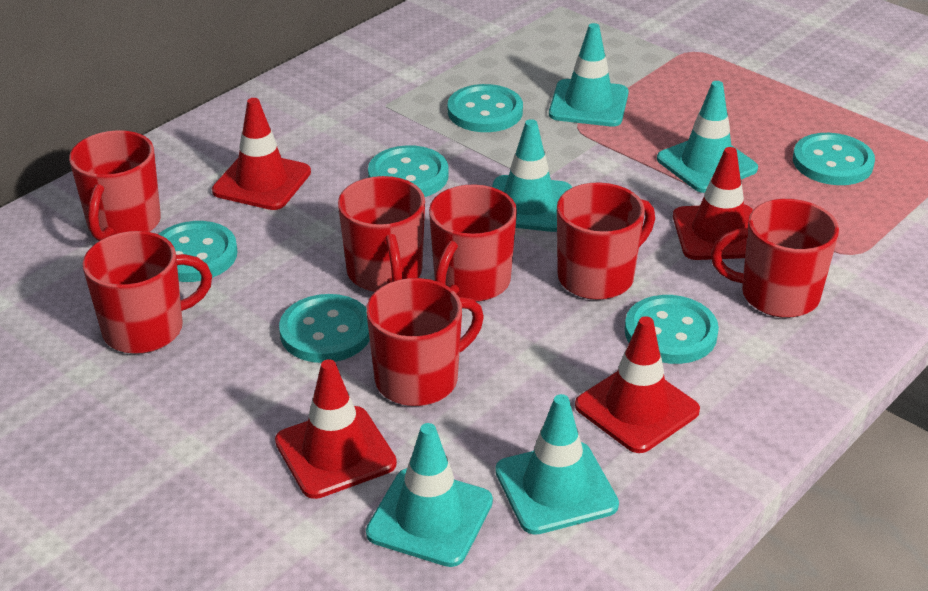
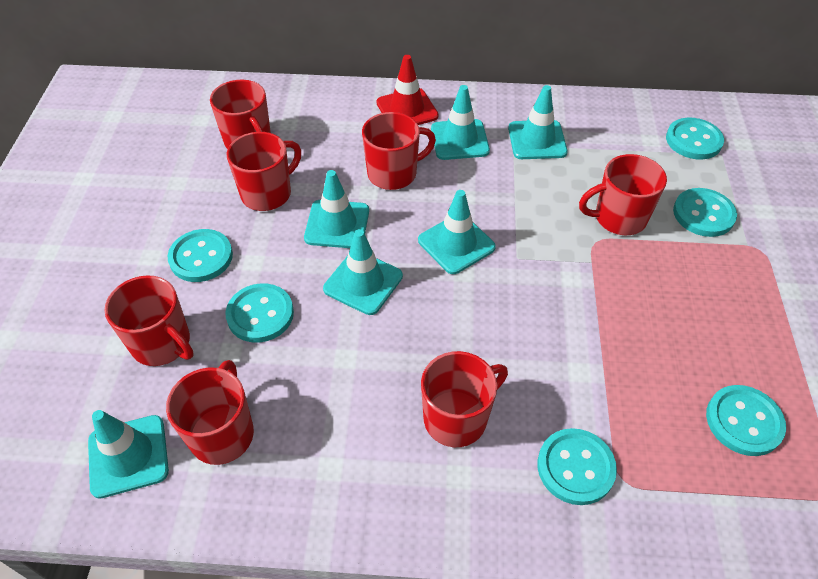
red traffic cone: 4 -> 1
turquoise traffic cone: 5 -> 6

